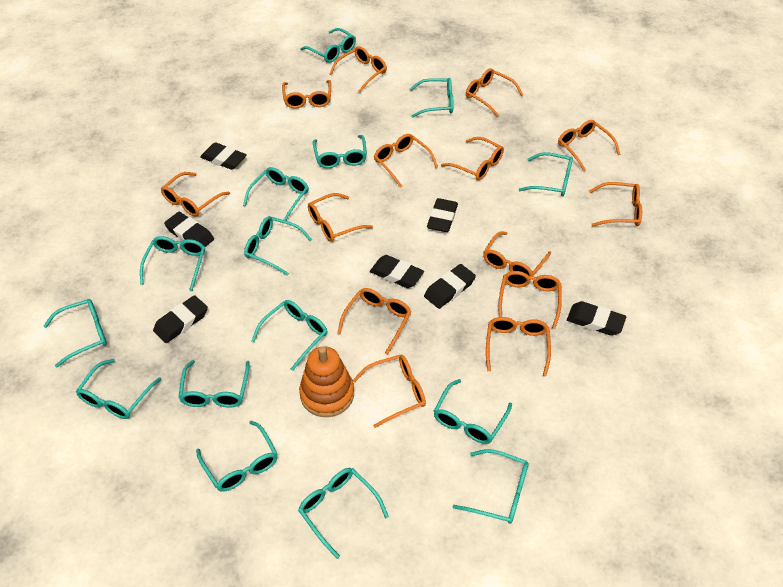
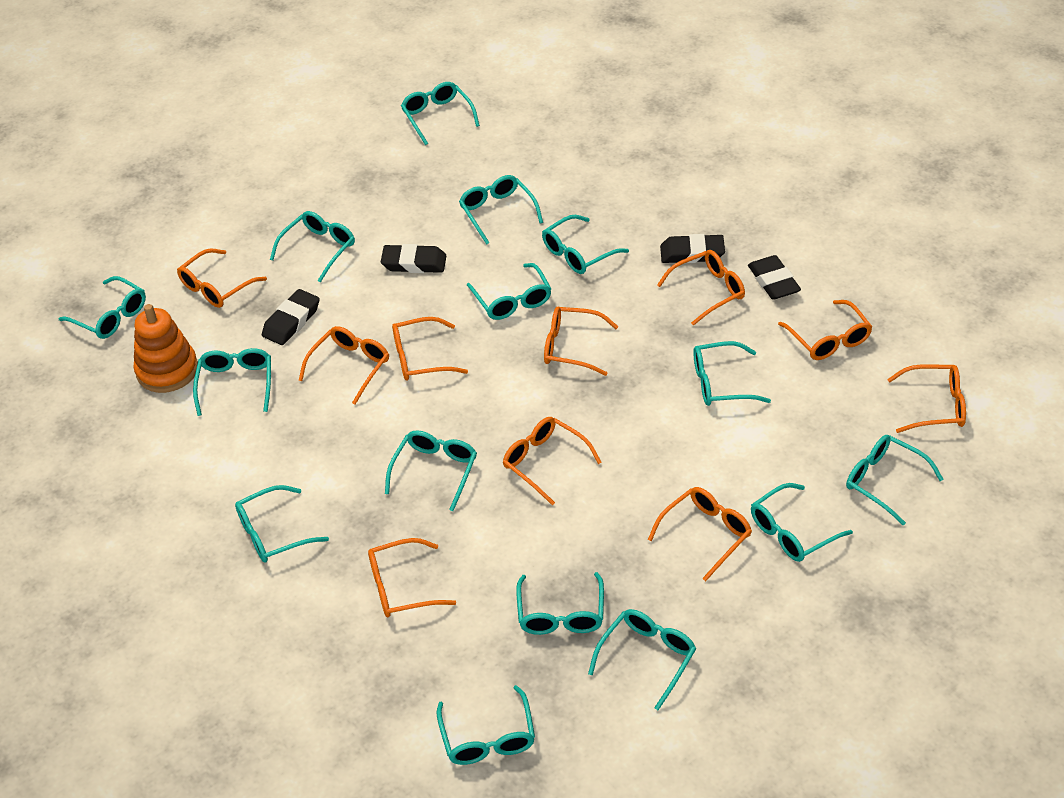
black eraser: 7 -> 4
orange glasses: 14 -> 10

